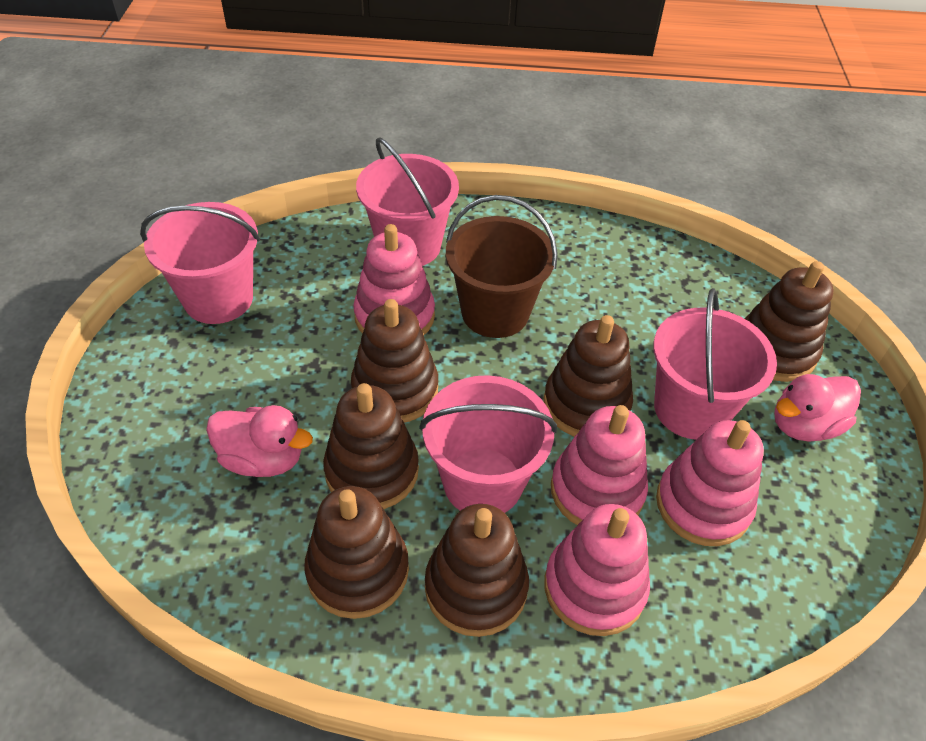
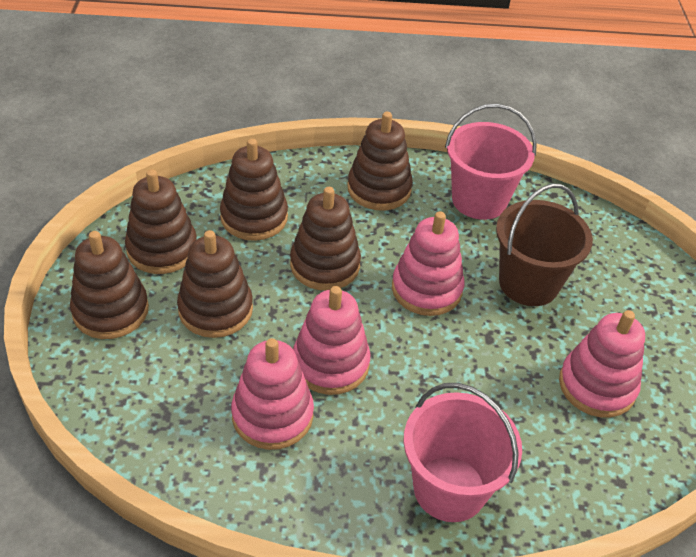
pink bucket: 4 -> 2
pink duck: 2 -> 0

